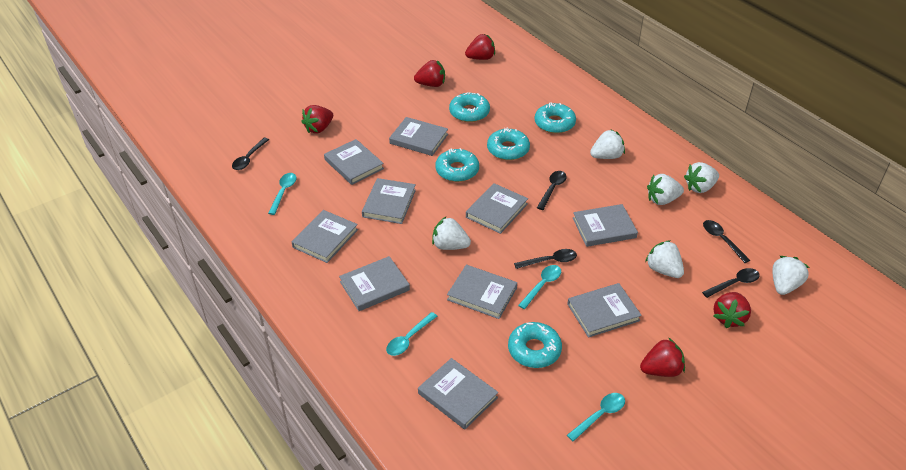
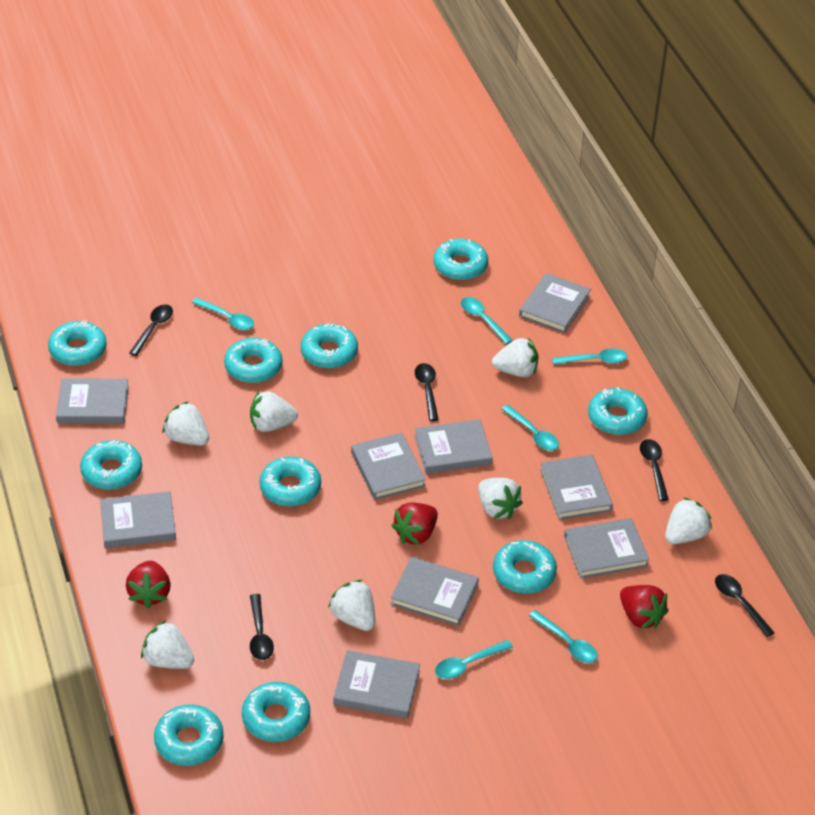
grey book: 10 -> 9
red strawberry: 5 -> 3
turquoise donut: 5 -> 10
turquoise spoon: 4 -> 6
white strawberry: 6 -> 7

